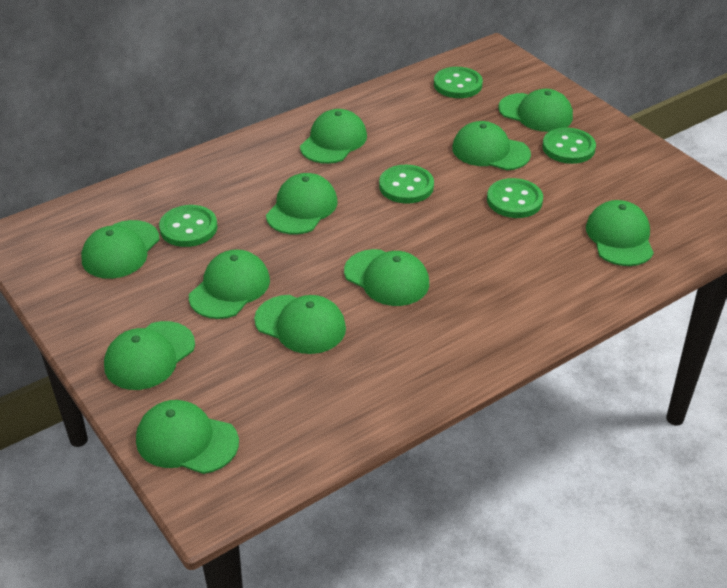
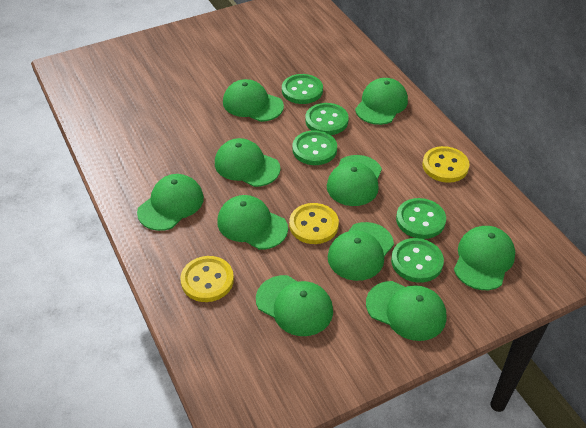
green cap: 11 -> 10
yellow button: 0 -> 3

